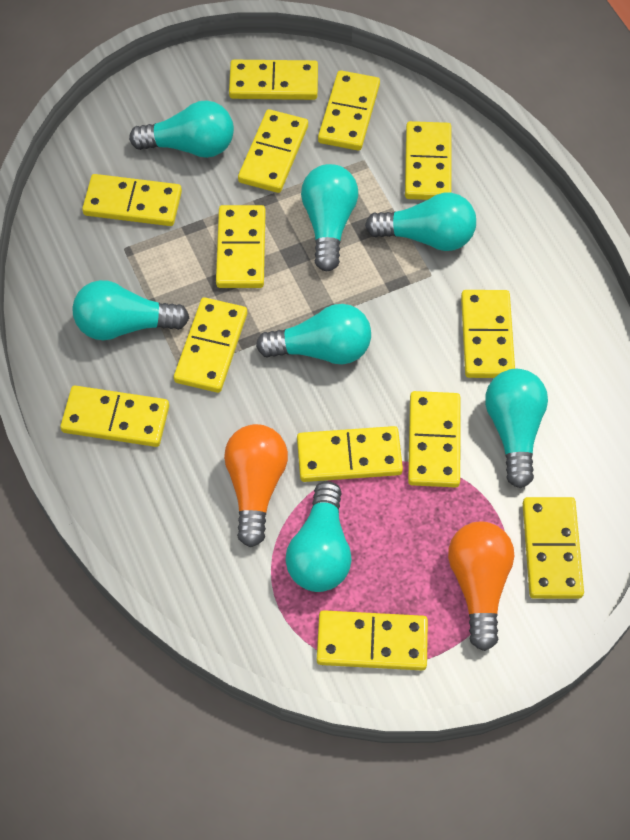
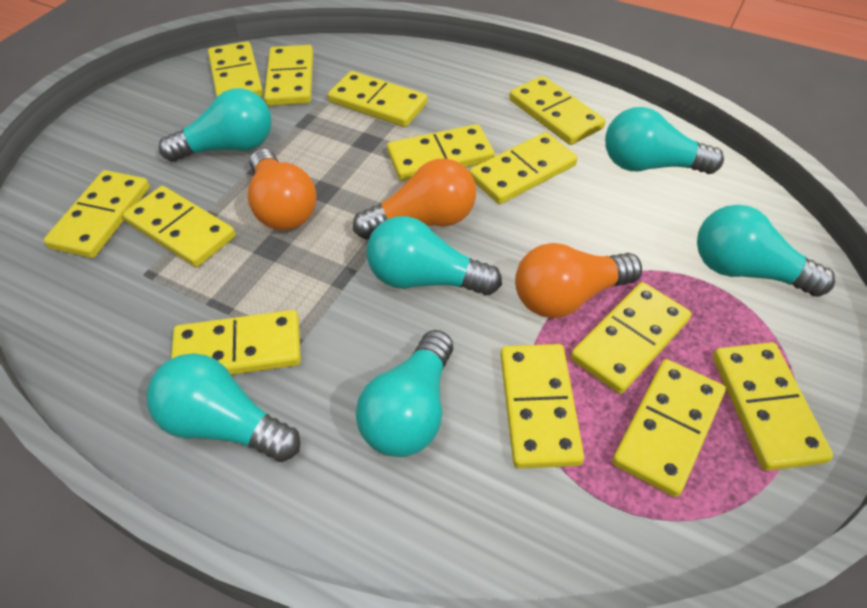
orange light bulb: 2 -> 3
turquoise light bulb: 7 -> 6

